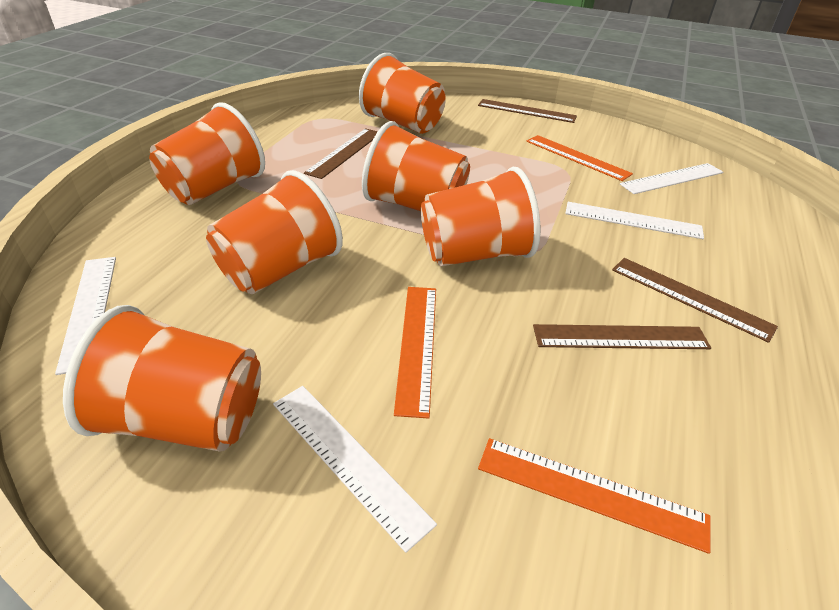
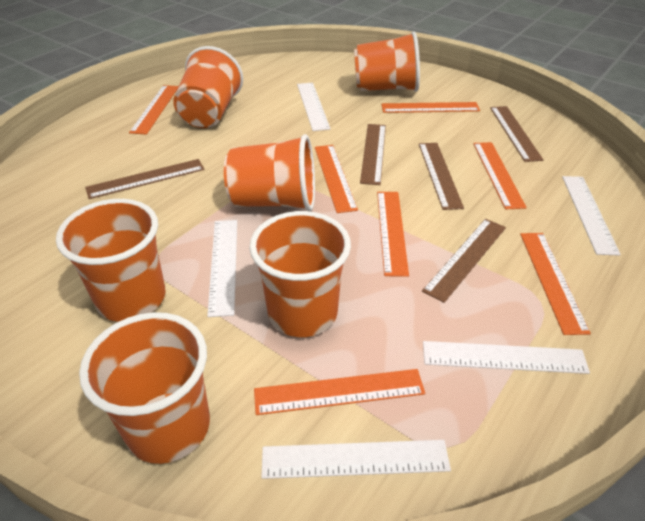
brown ruler: 4 -> 5
orange ruler: 3 -> 7
white ruler: 4 -> 5

